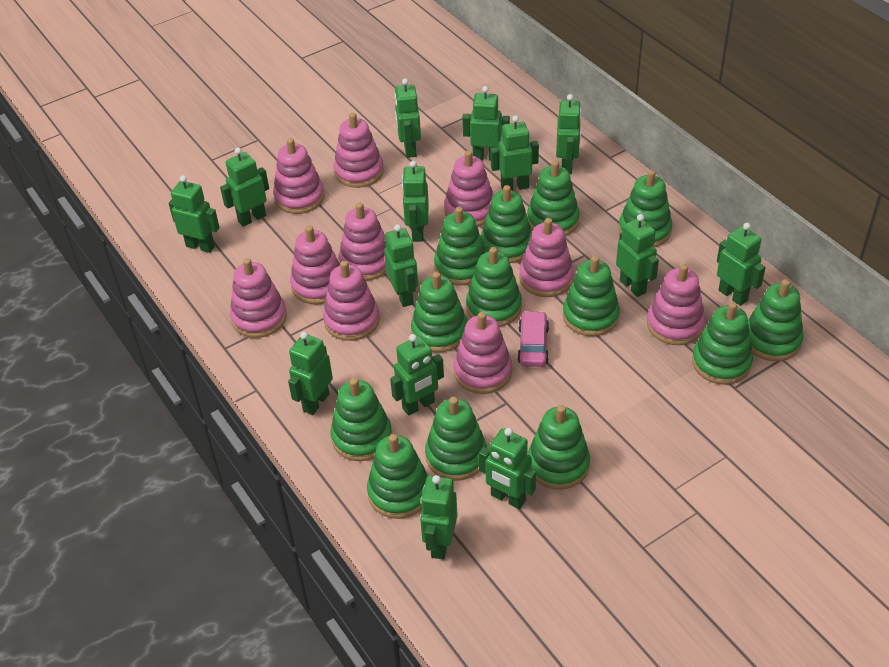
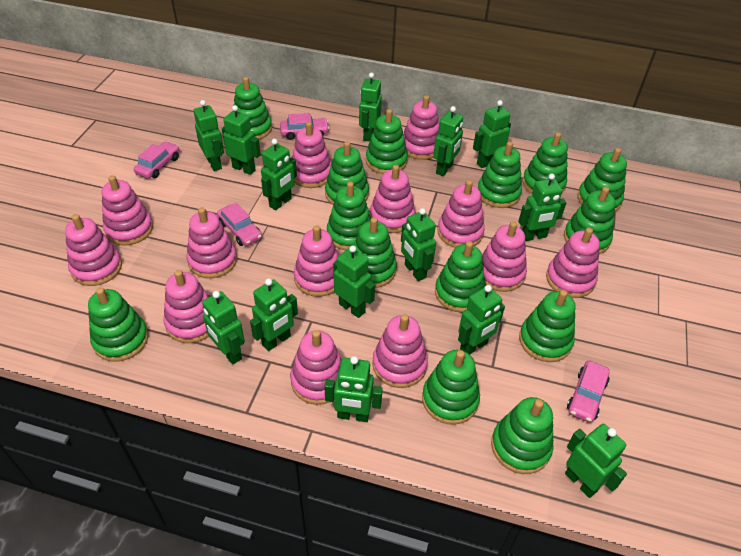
green stacking toy: 13 -> 14
pink car: 1 -> 4
pink stacking toy: 10 -> 13

